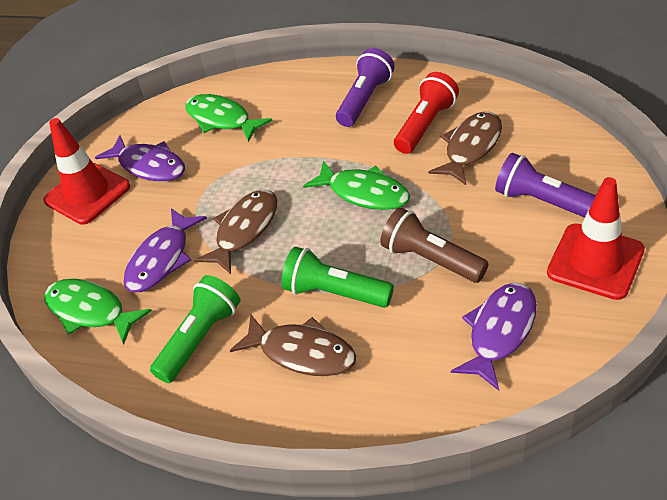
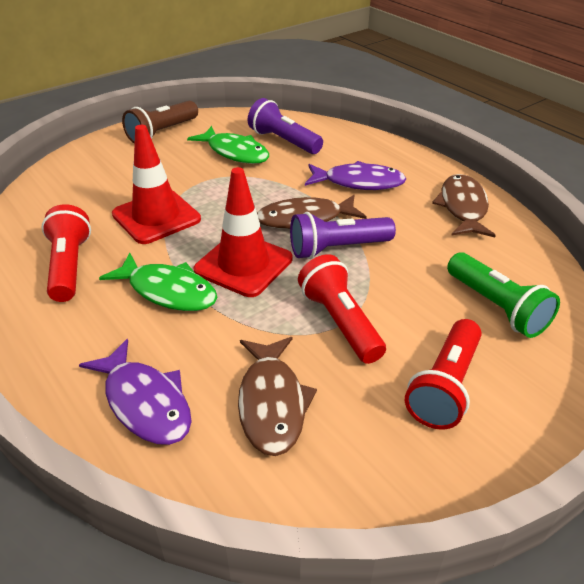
green fish: 3 -> 2
green flashlight: 2 -> 1
purple fish: 3 -> 2
red flashlight: 1 -> 3

